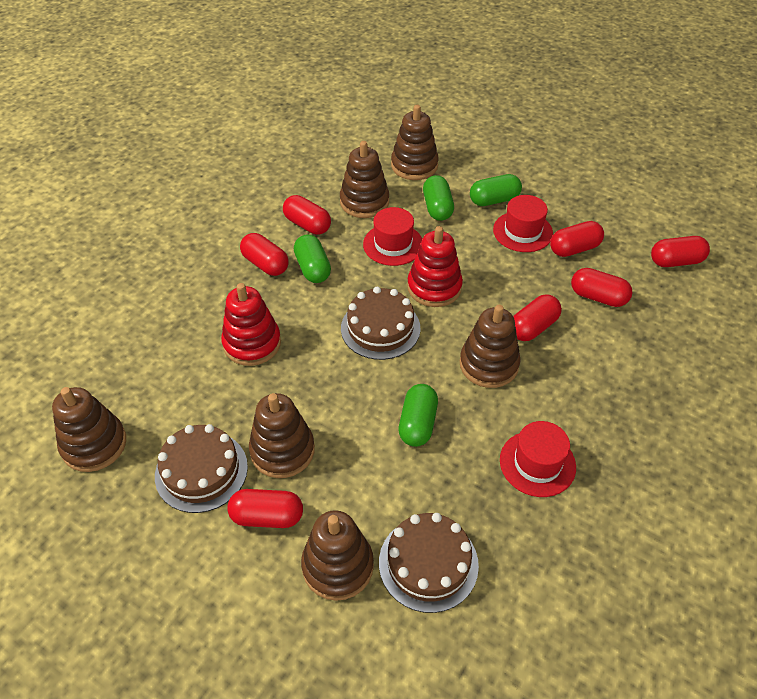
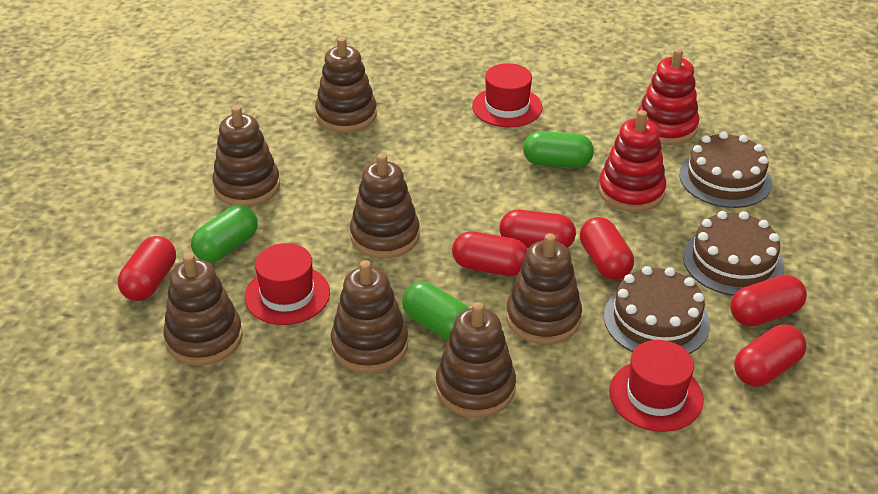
brown stacking toy: 6 -> 7
green capsule: 4 -> 3
red capsule: 7 -> 6

